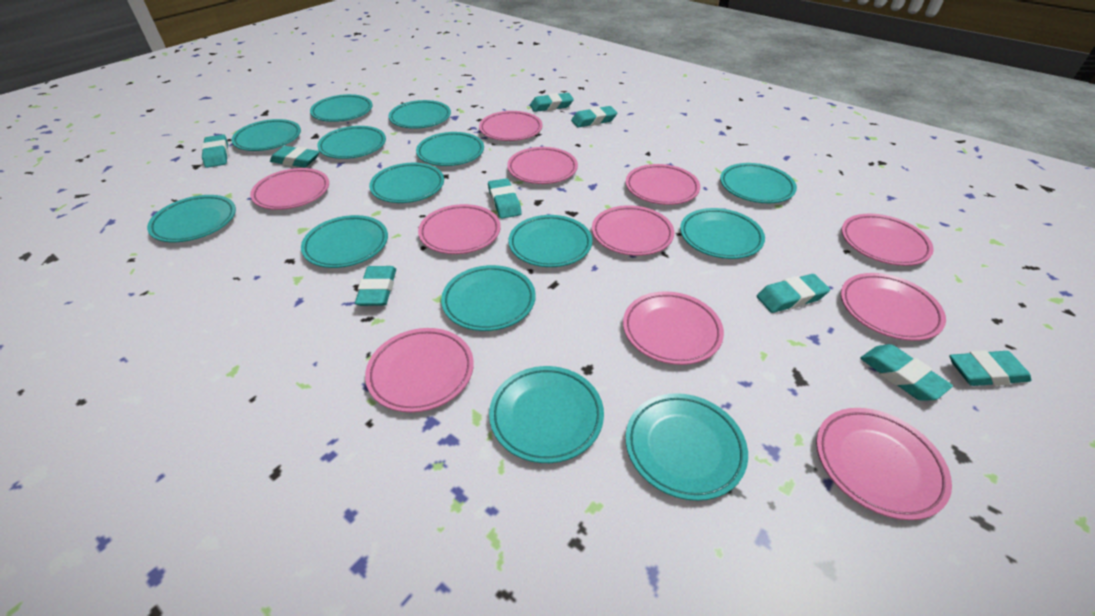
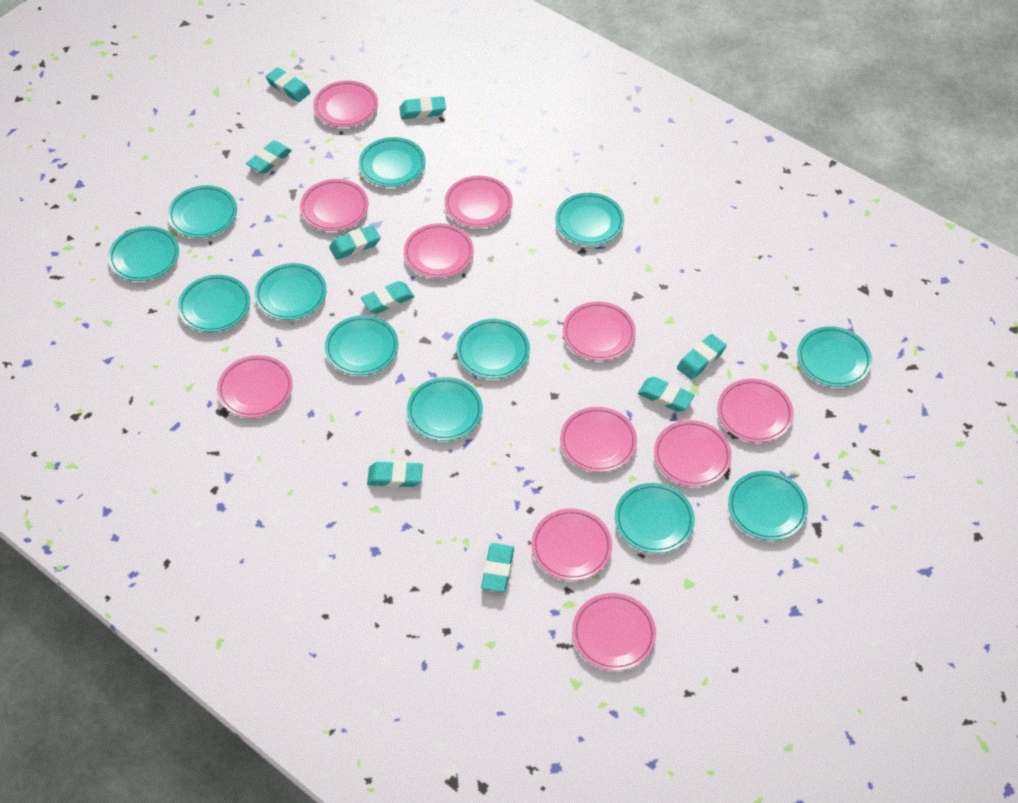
turquoise plate: 14 -> 12

